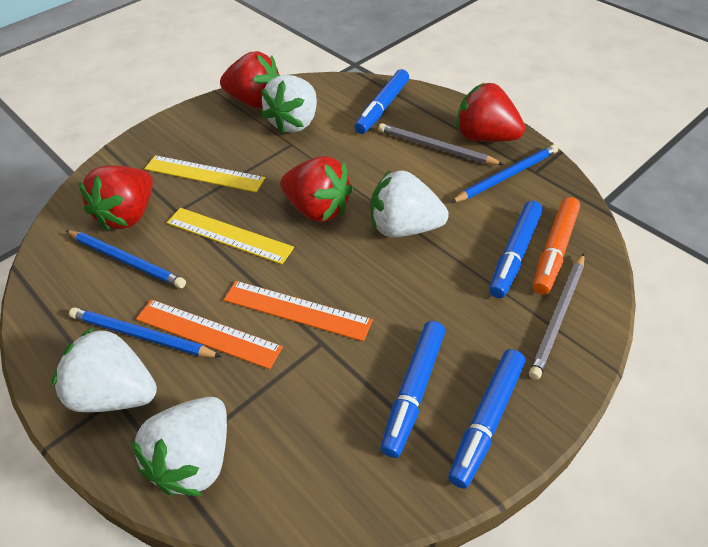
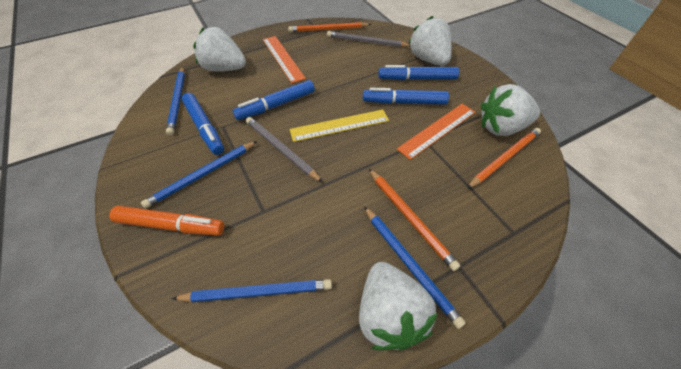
blue pencil: 3 -> 4
orange pencil: 0 -> 3
red strawberry: 4 -> 0
yellow ruler: 2 -> 1

